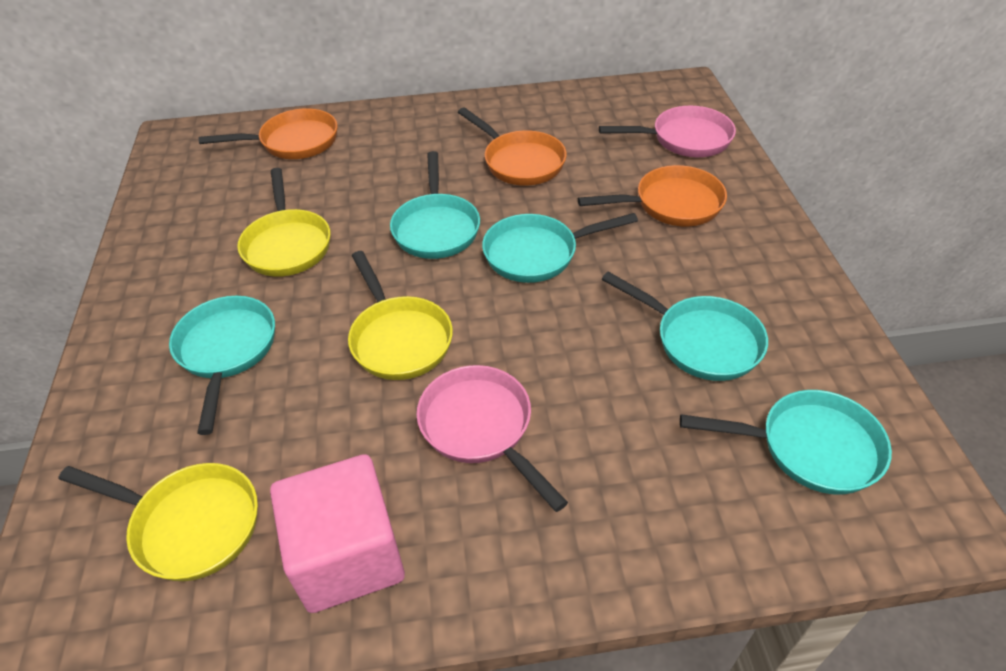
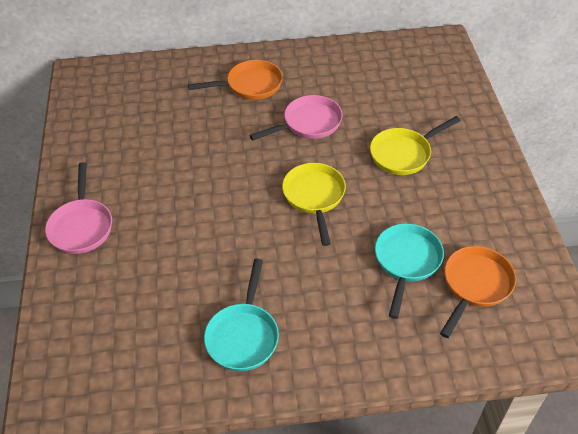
orange pan: 3 -> 2
pink cube: 1 -> 0
turquoise pan: 5 -> 2
yellow pan: 3 -> 2

